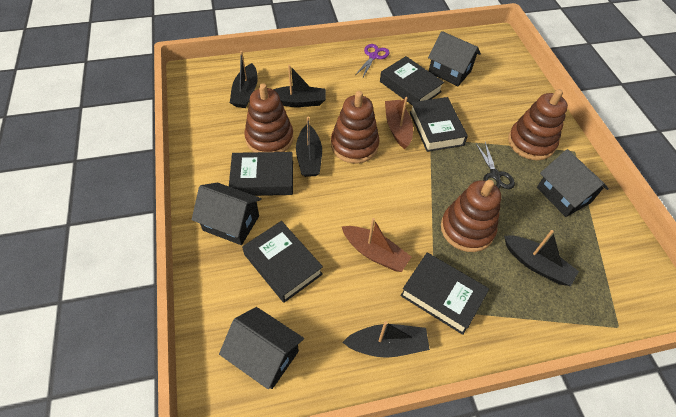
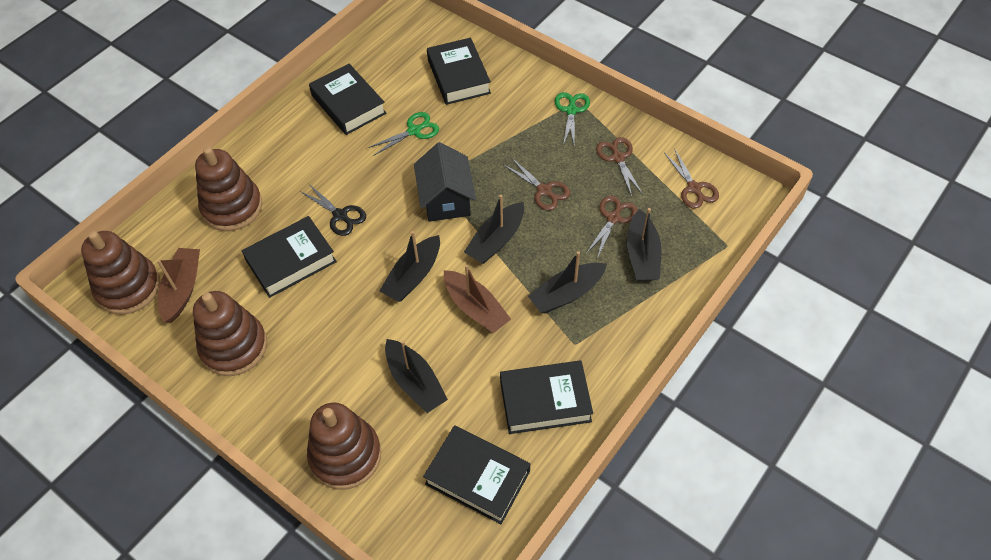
black house: 4 -> 1
brown scissors: 0 -> 4
green scissors: 0 -> 2
purple scissors: 1 -> 0

